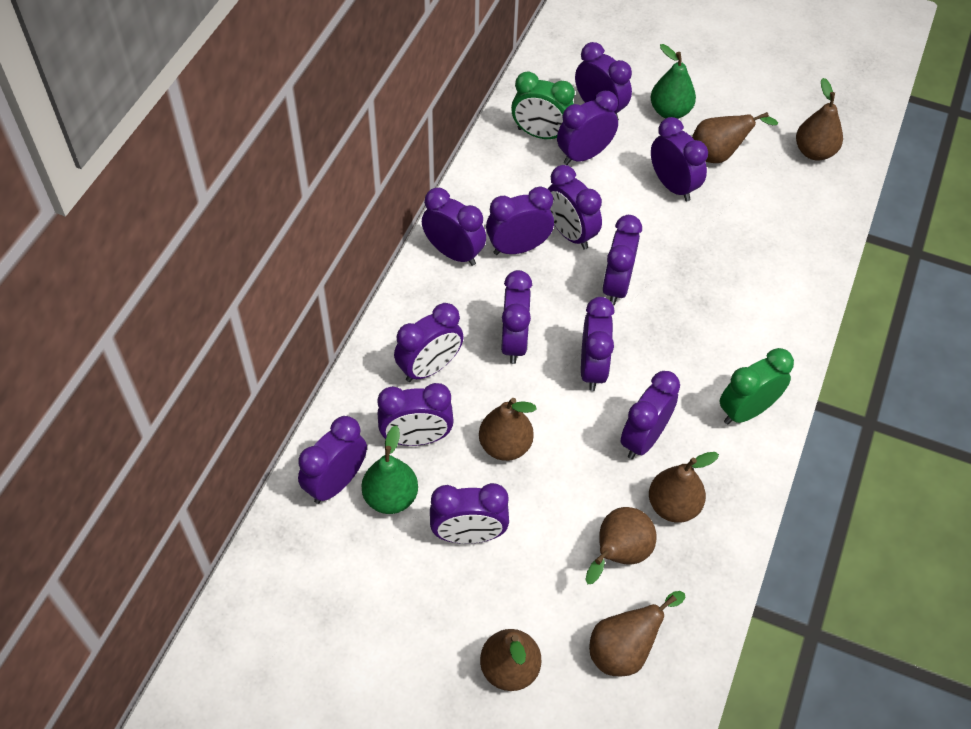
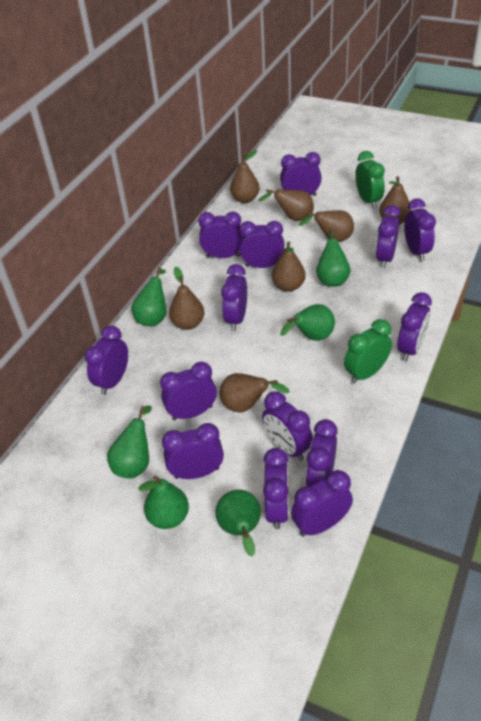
green pear: 2 -> 6

